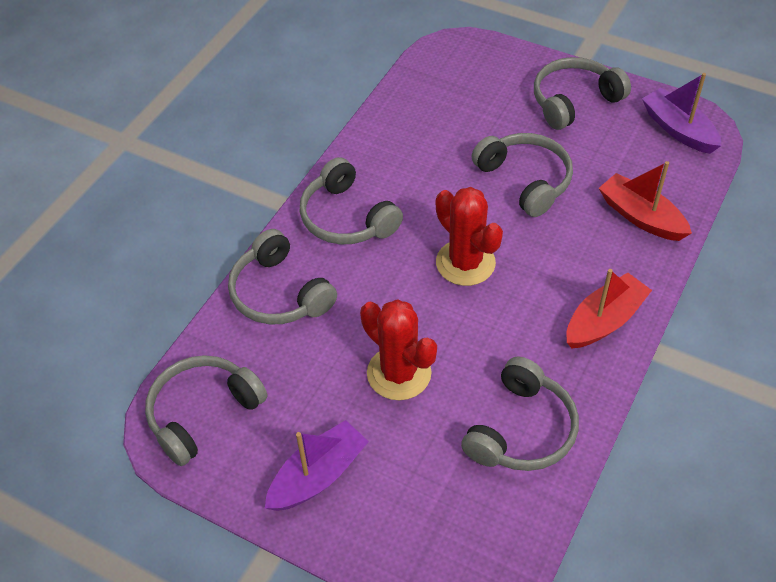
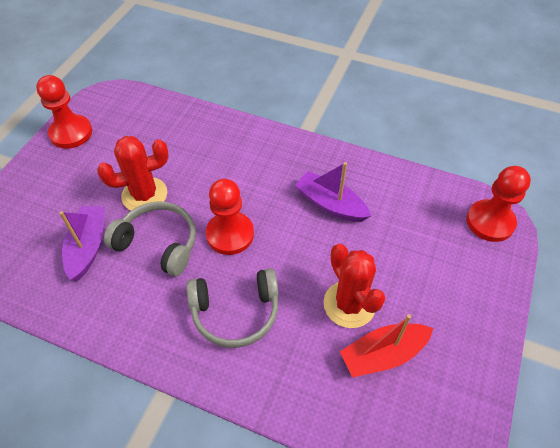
grey headphones: 6 -> 2
red boat: 2 -> 1
red pawn: 0 -> 3

